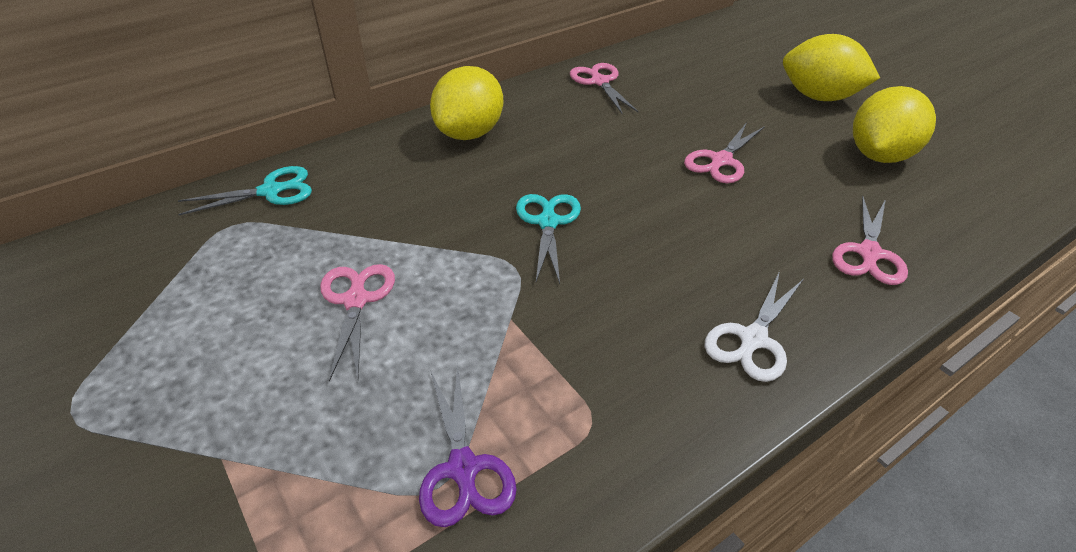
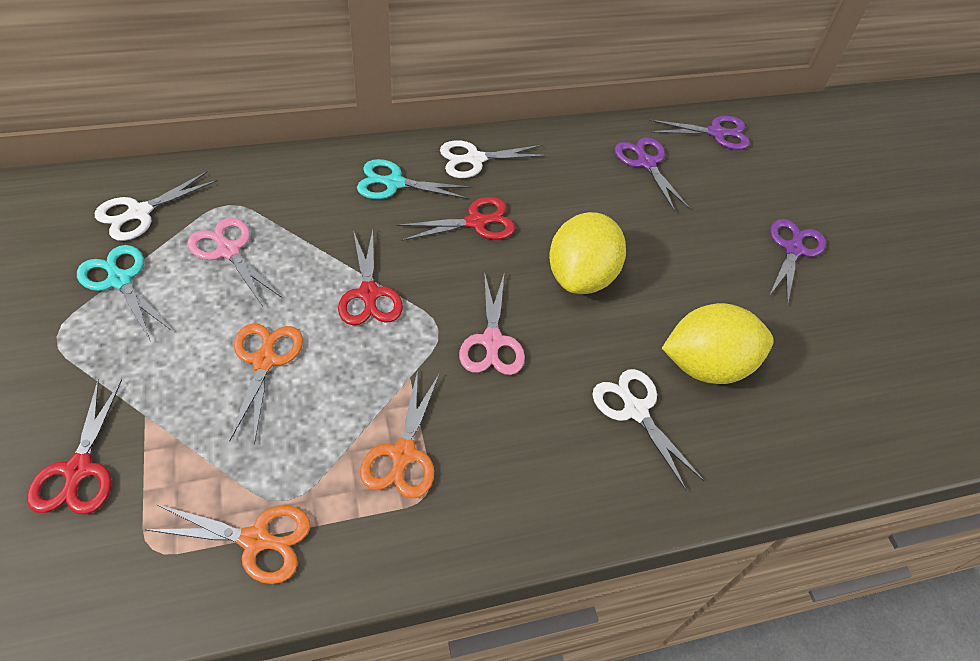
orange scissors: 0 -> 3
pink scissors: 4 -> 2
purple scissors: 1 -> 3
red scissors: 0 -> 3
white scissors: 1 -> 3
yellow lemon: 3 -> 2

